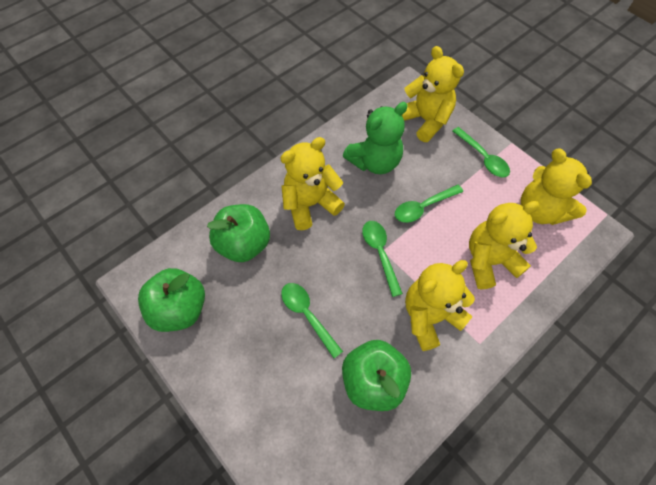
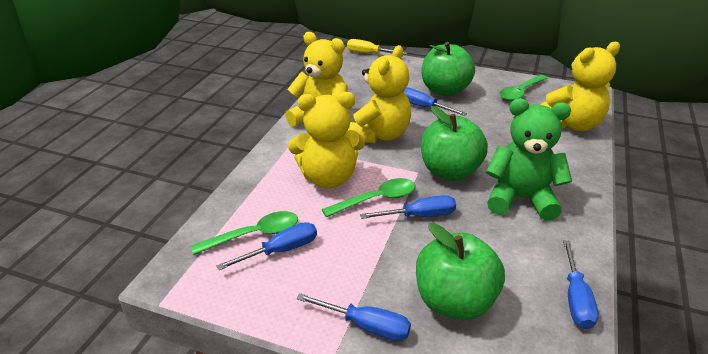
blue screwdriver: 0 -> 5
green spoon: 4 -> 3
yellow screwdriver: 0 -> 1
yellow teddy bear: 5 -> 4

